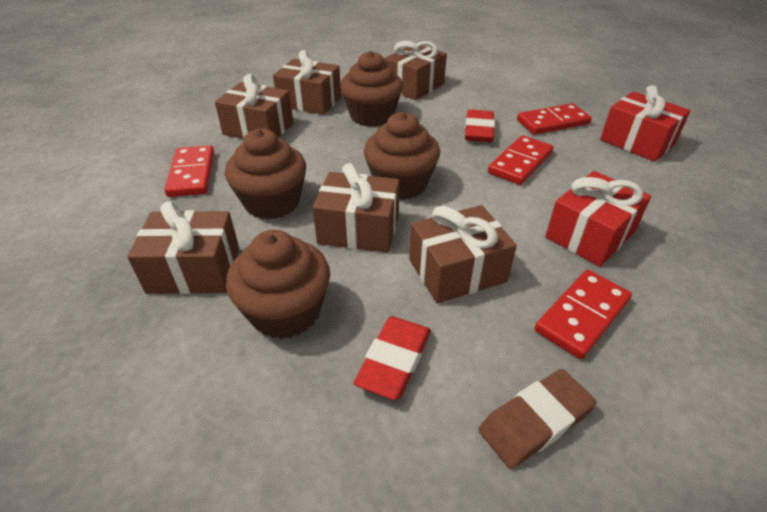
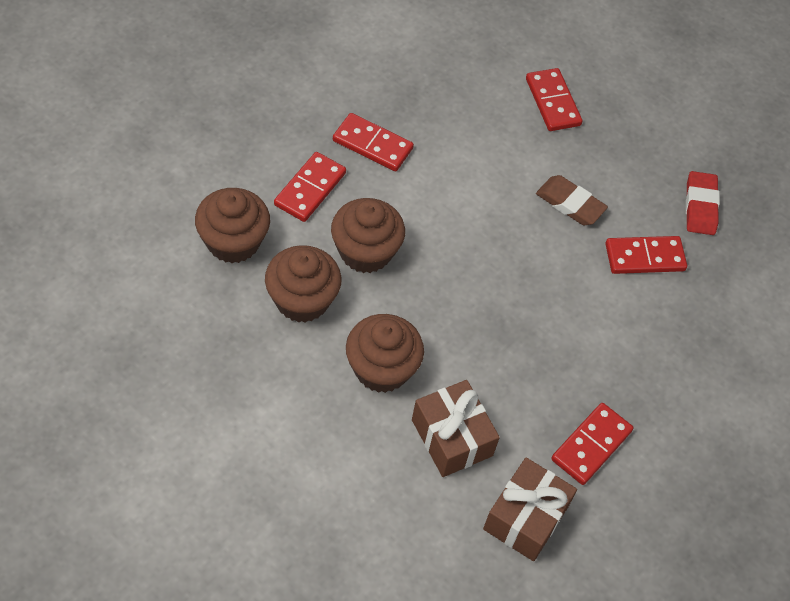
brown gift: 6 -> 2
red domino: 4 -> 5
red eraser: 2 -> 1
red gift: 2 -> 0

